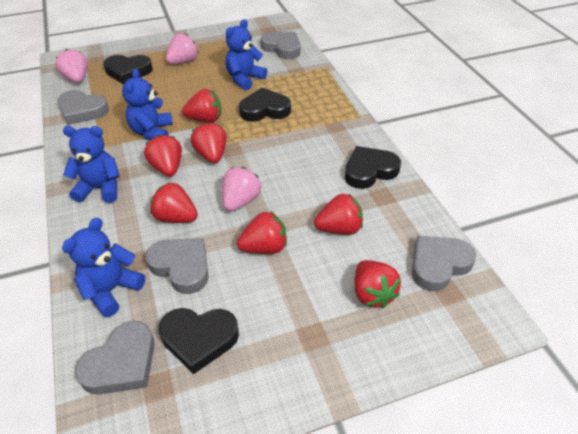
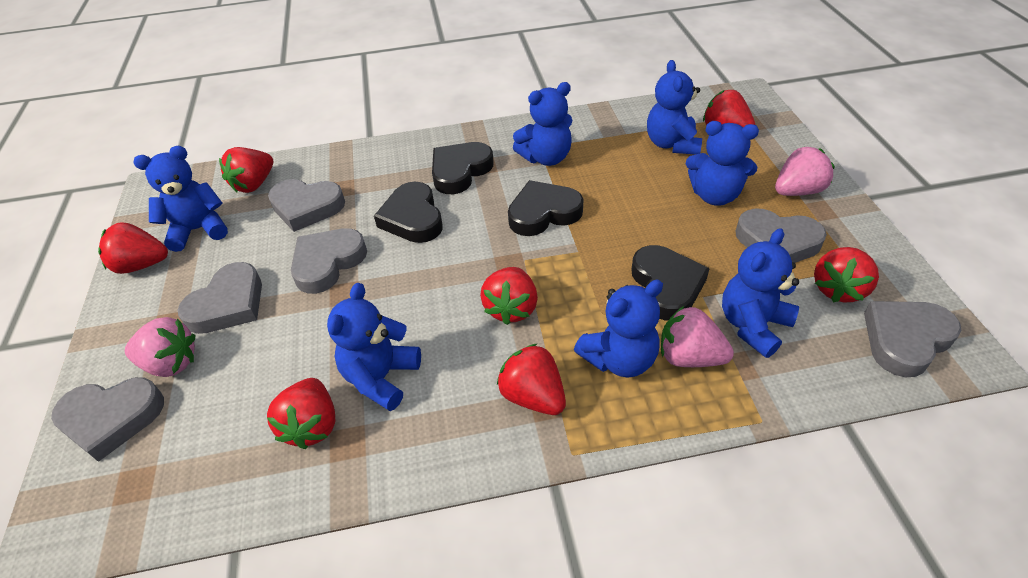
blue teddy bear: 4 -> 7
grey heart: 5 -> 6

